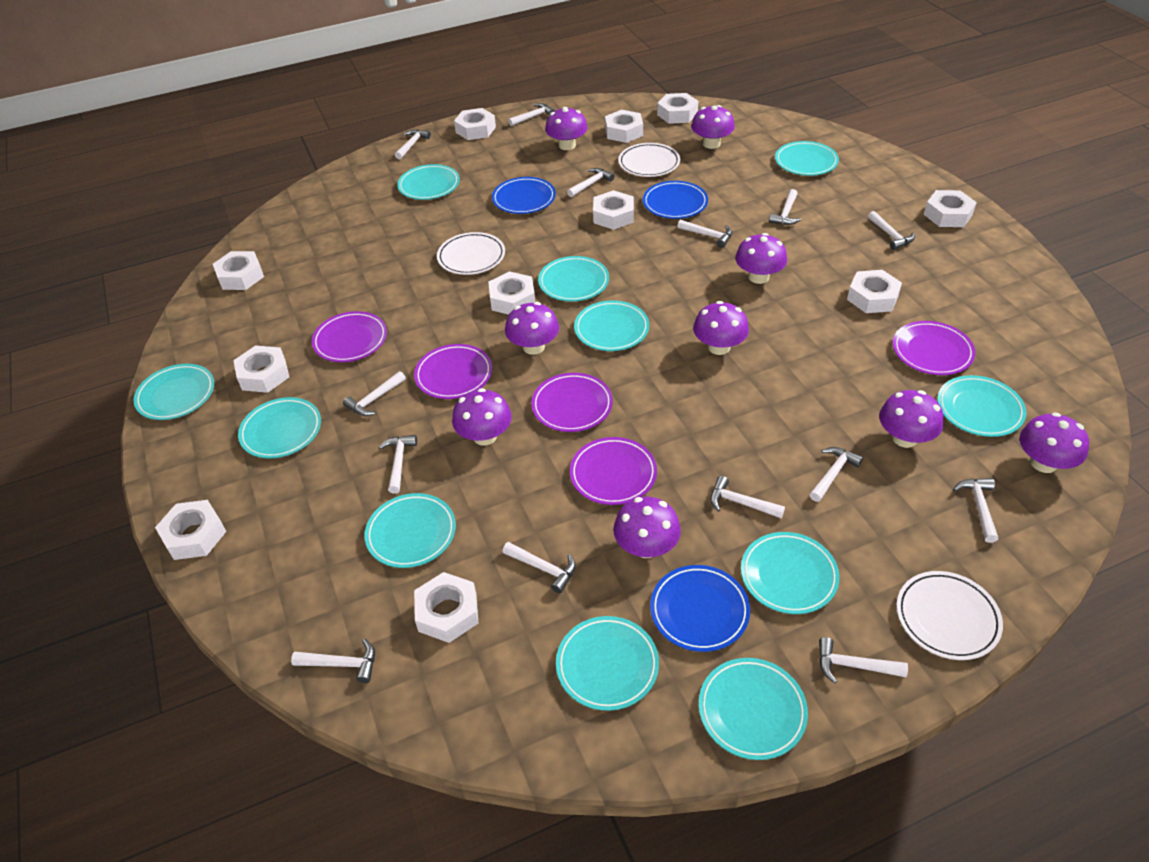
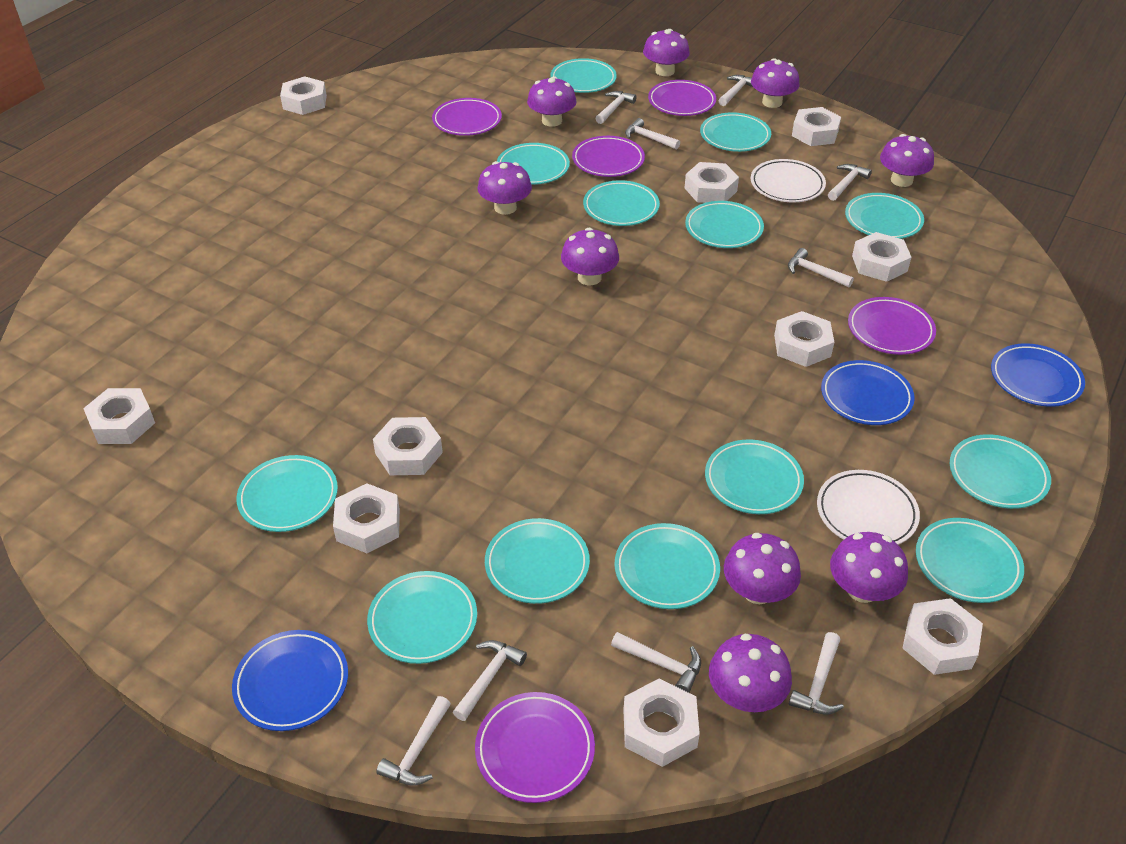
turquoise plate: 11 -> 13
white hammer: 14 -> 9
white nut: 11 -> 10
white plate: 3 -> 2

